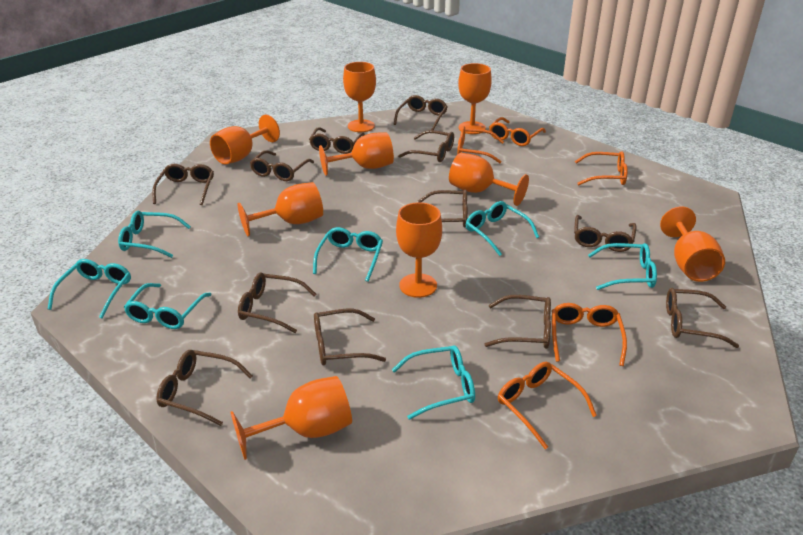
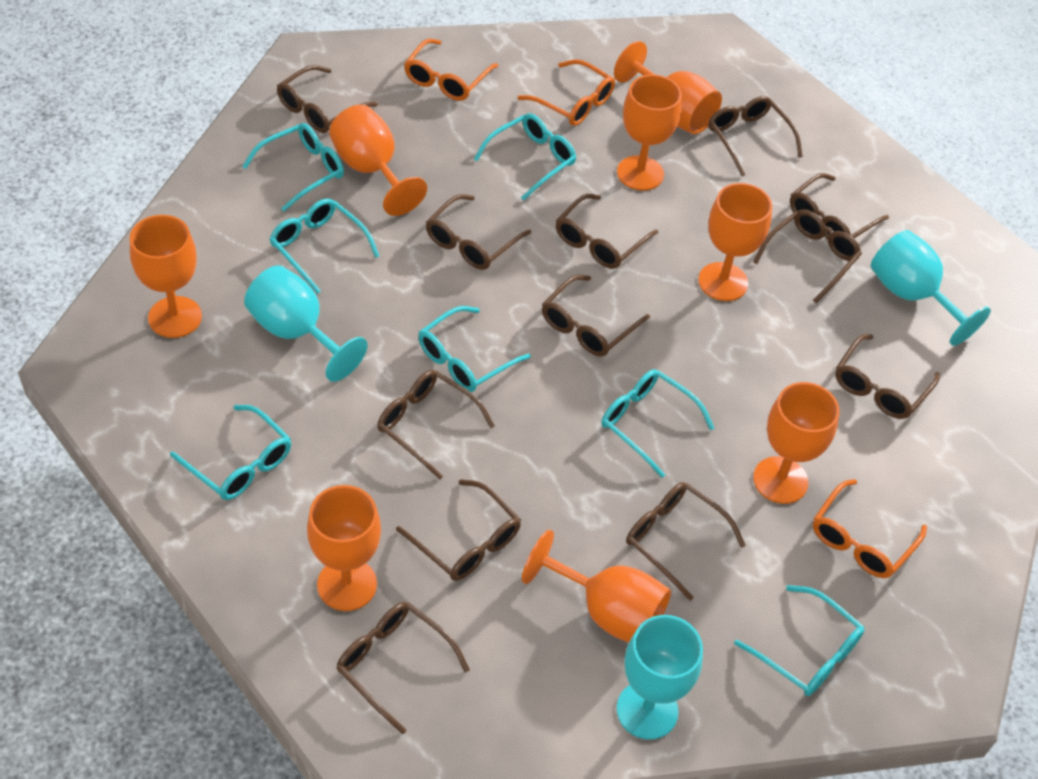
orange glasses: 5 -> 3
orange goblet: 9 -> 8
turquoise goblet: 0 -> 3

